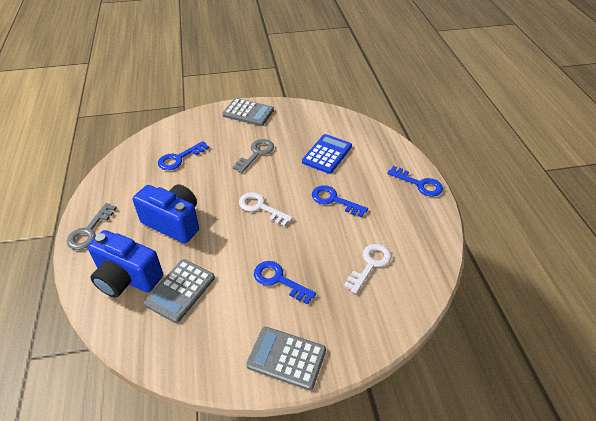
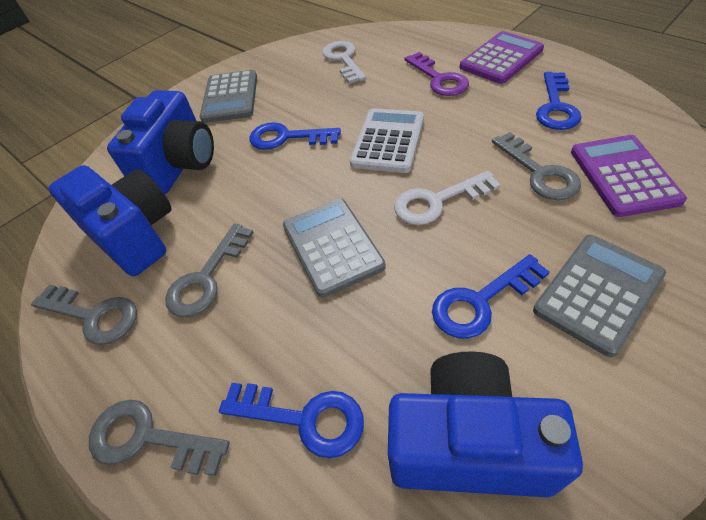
blue calculator: 1 -> 0
blue camera: 2 -> 3
grey key: 2 -> 4
purple calculator: 0 -> 2
purple key: 0 -> 1
white calculator: 0 -> 1

